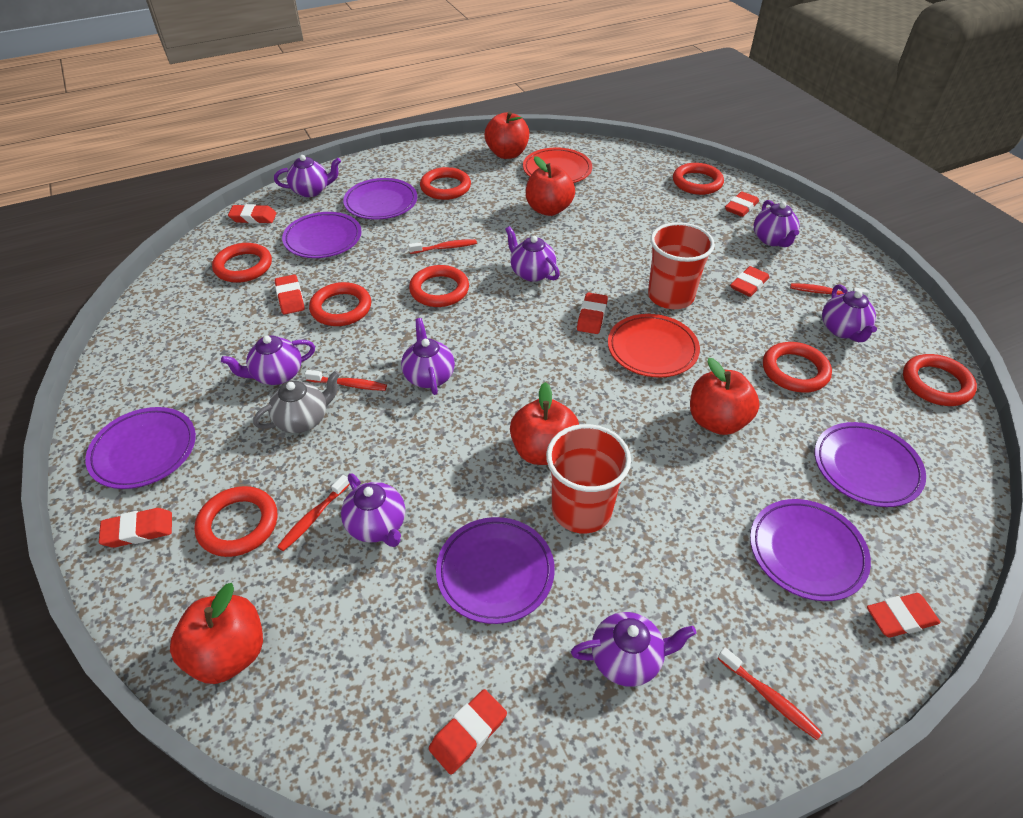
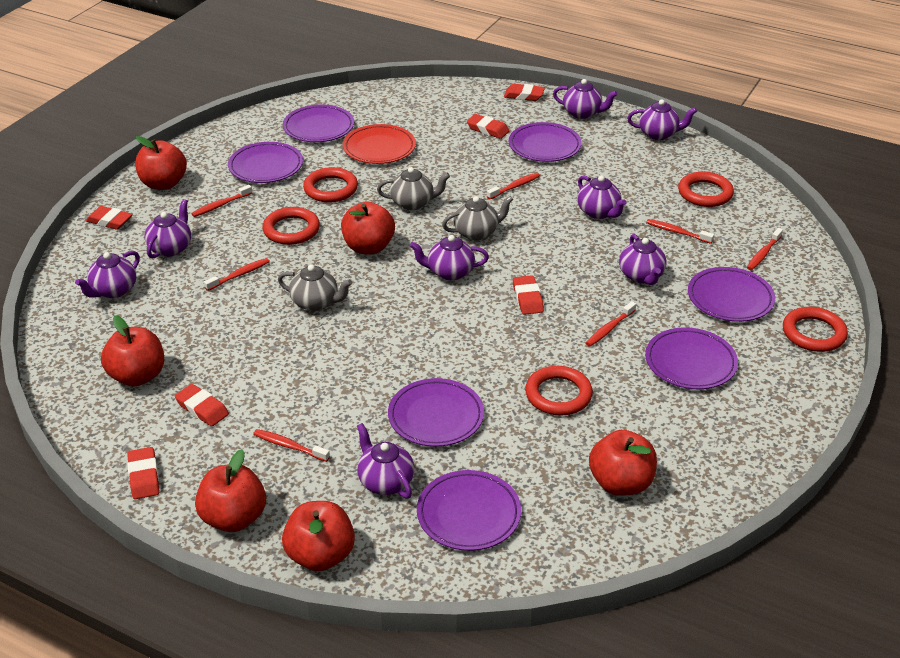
grey teapot: 1 -> 3
purple plate: 6 -> 7
red apple: 5 -> 6
red cup: 2 -> 0
red eraser: 8 -> 6
red plate: 2 -> 1
red ring: 8 -> 5
red toothbrush: 5 -> 7

